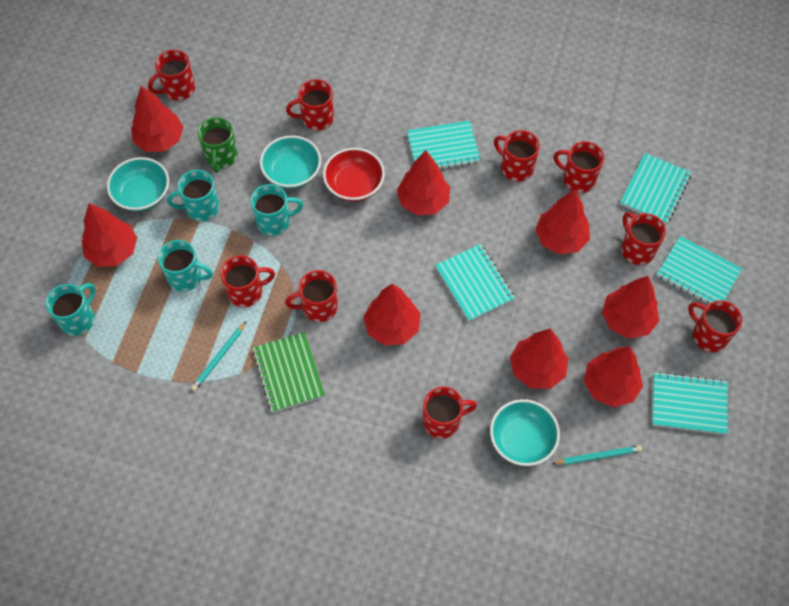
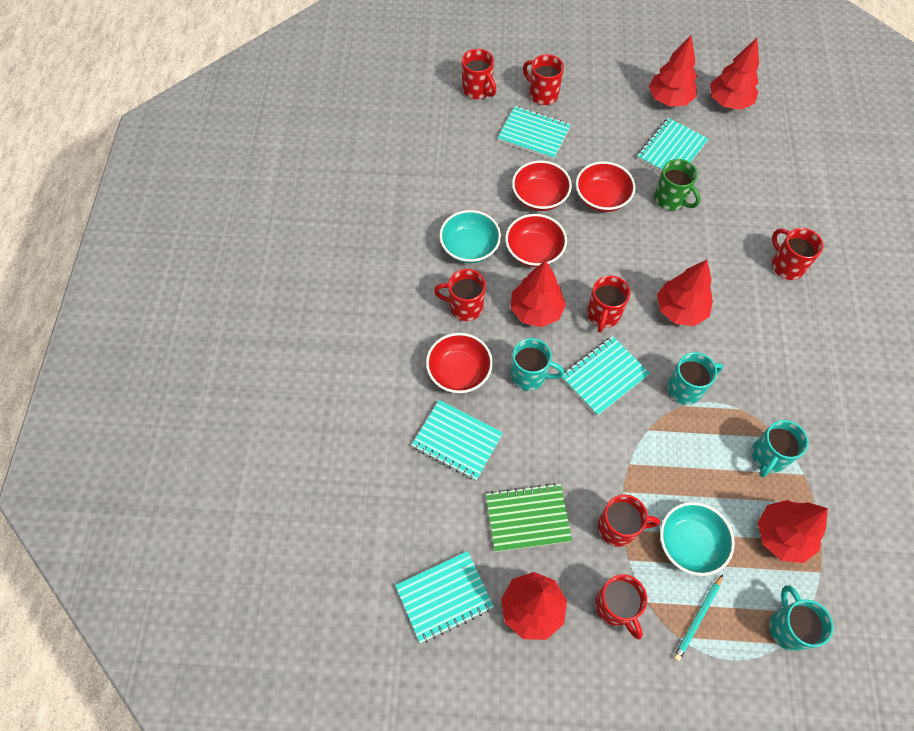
red bowl: 1 -> 4
red mug: 9 -> 7
red tree: 8 -> 6
turquoise bowl: 3 -> 2
turquoise pencil: 2 -> 1

